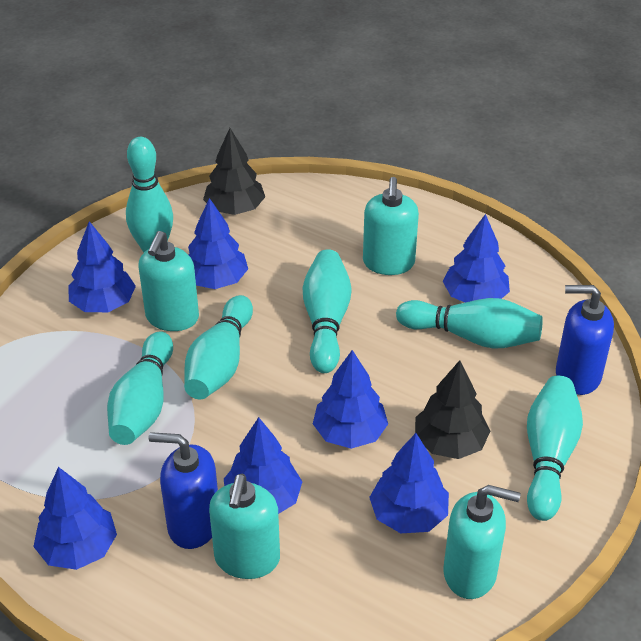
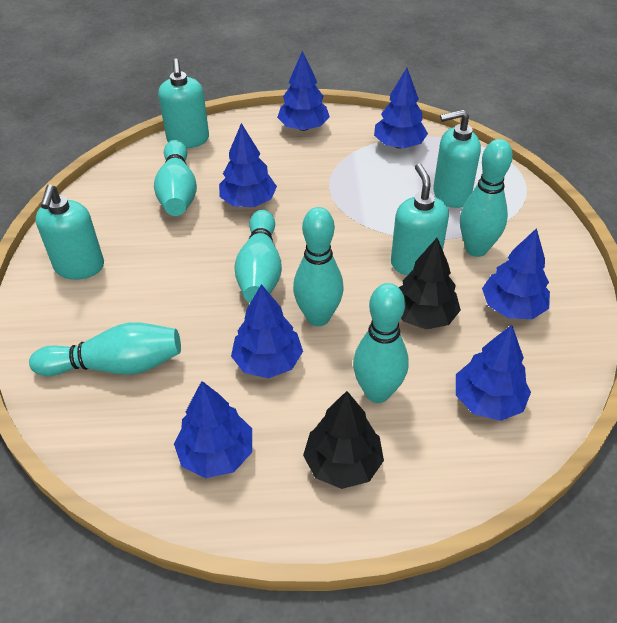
blue soap dispenser: 2 -> 0

